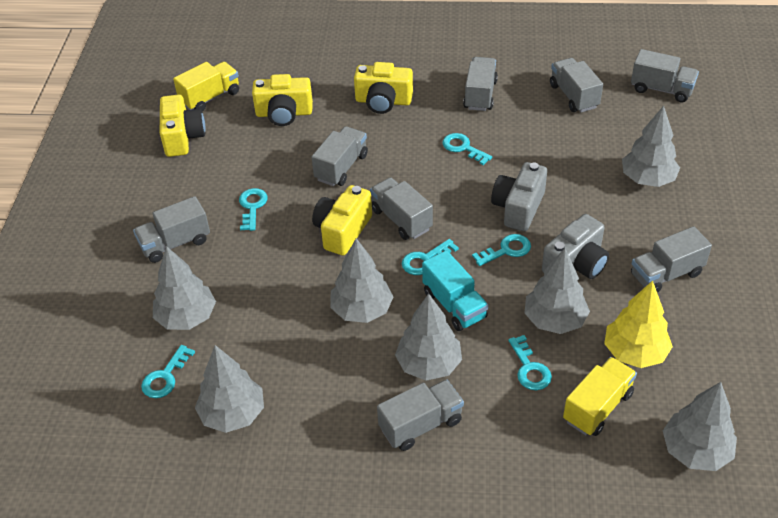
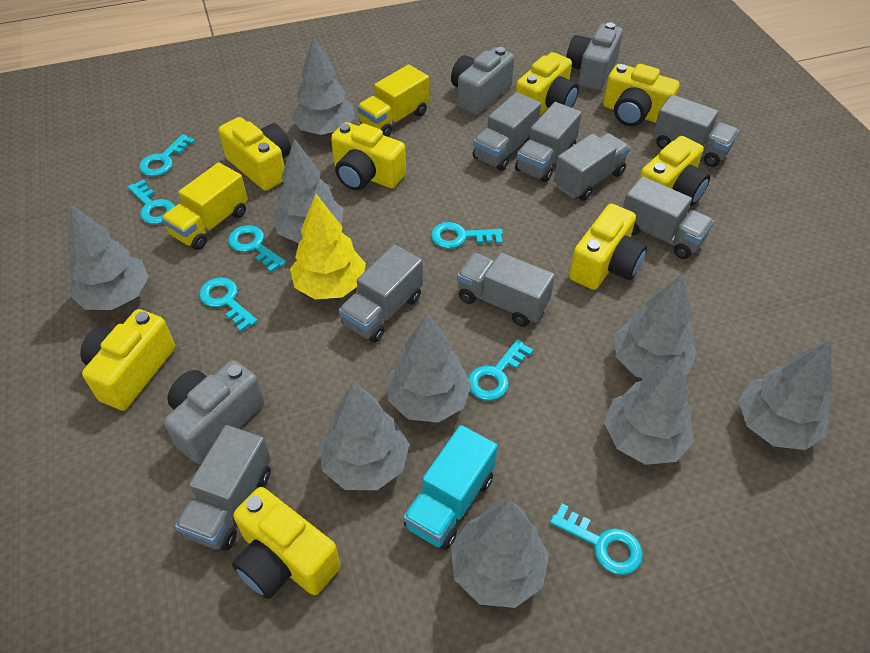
grey camera: 2 -> 3
grey tree: 7 -> 9
turquoise key: 6 -> 7
yellow camera: 4 -> 8

